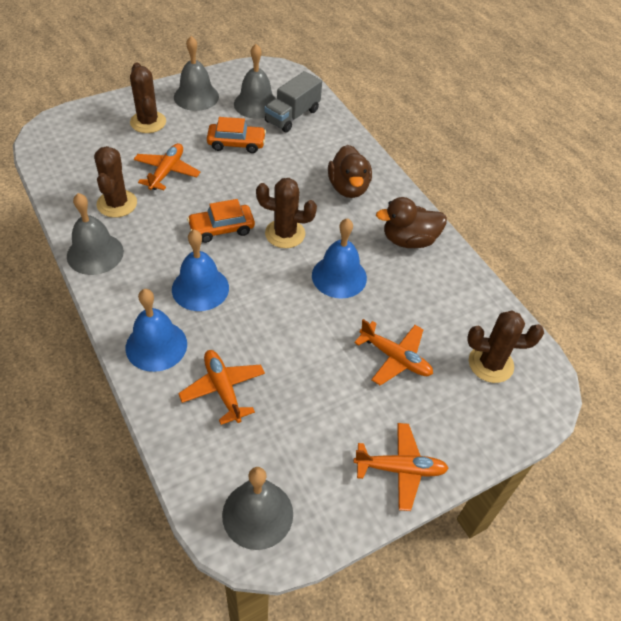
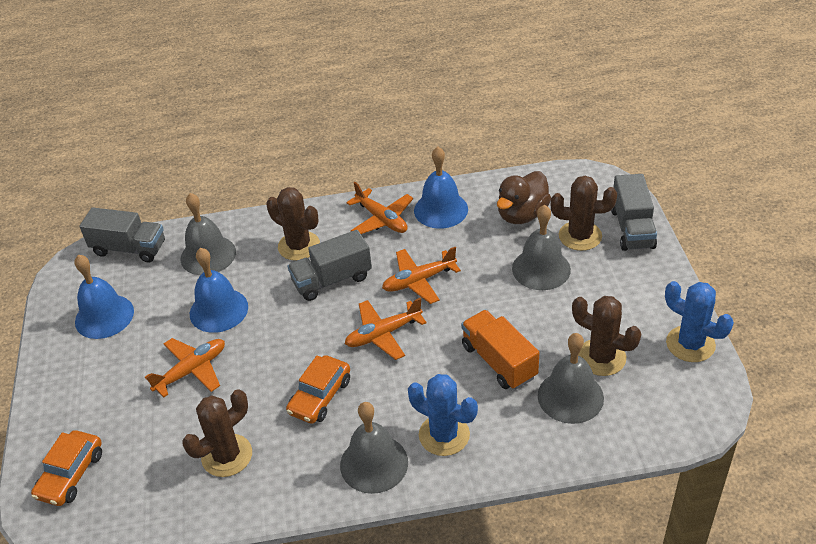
blue cactus: 0 -> 2
brown duck: 2 -> 1
grey truck: 1 -> 3
orange truck: 0 -> 1

